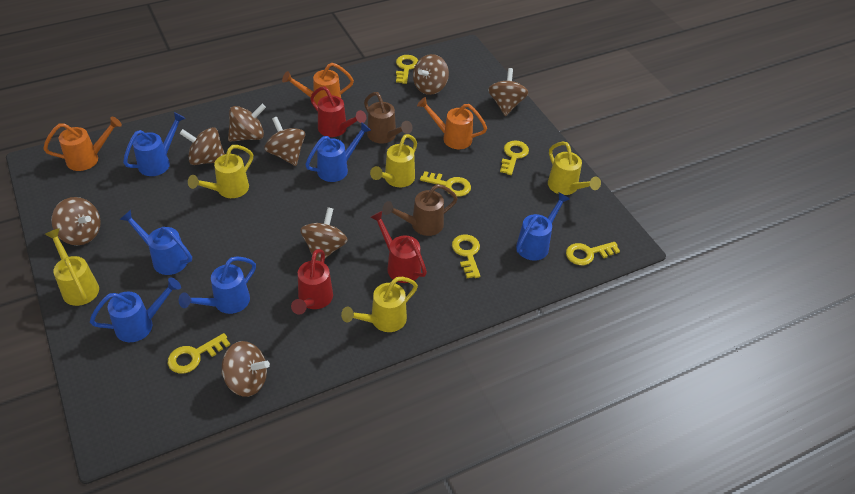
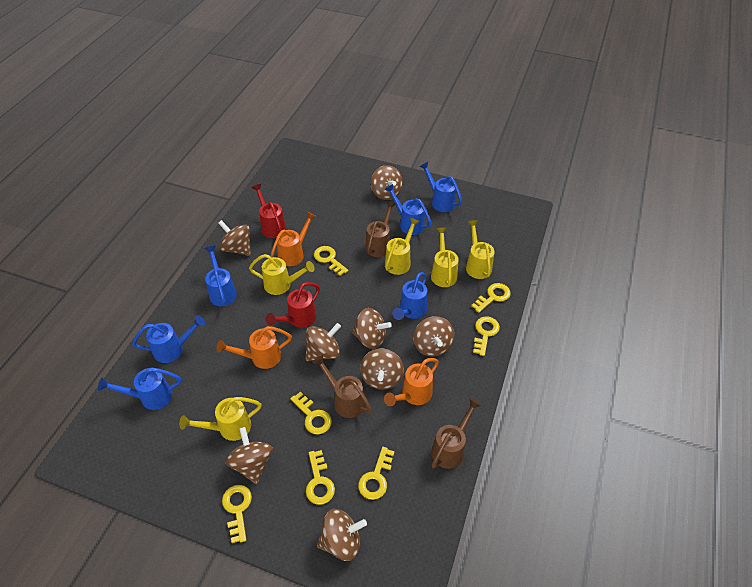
brown watering can: 2 -> 3
red watering can: 3 -> 2
yellow key: 6 -> 7

